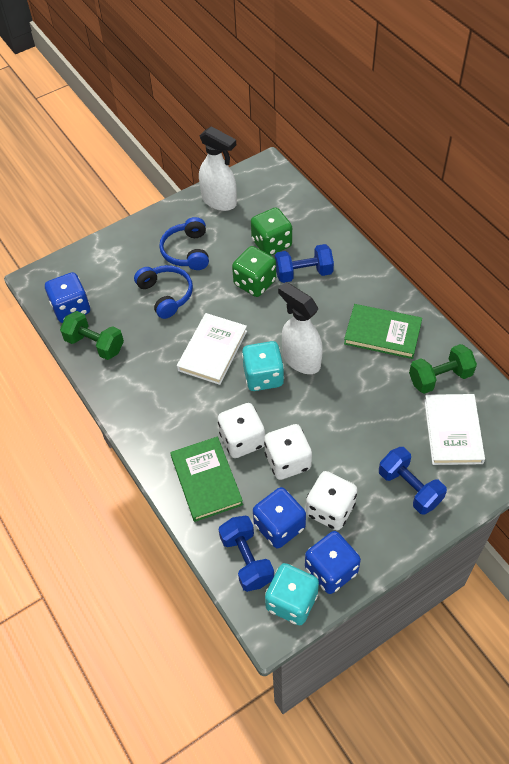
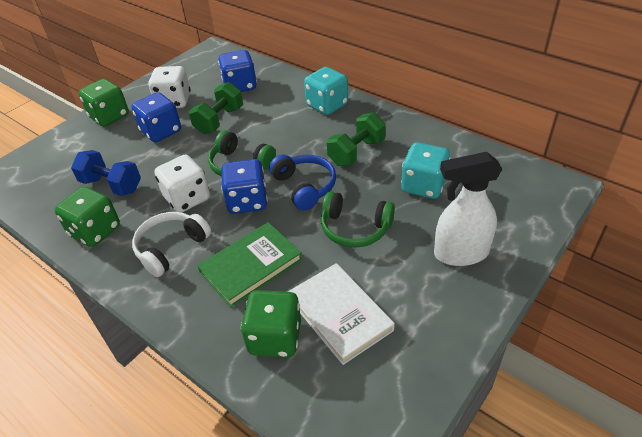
blue dumbbell: 3 -> 1
blue headphones: 2 -> 1
green book: 2 -> 1
green dice: 2 -> 3
green headphones: 0 -> 2
white book: 2 -> 1
white dice: 3 -> 2
white headphones: 0 -> 1
white spray bottle: 2 -> 1

